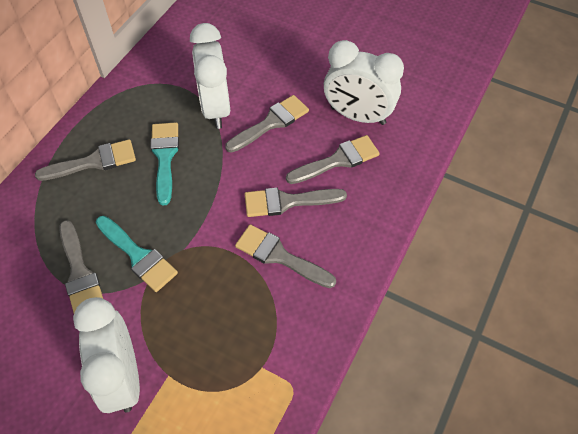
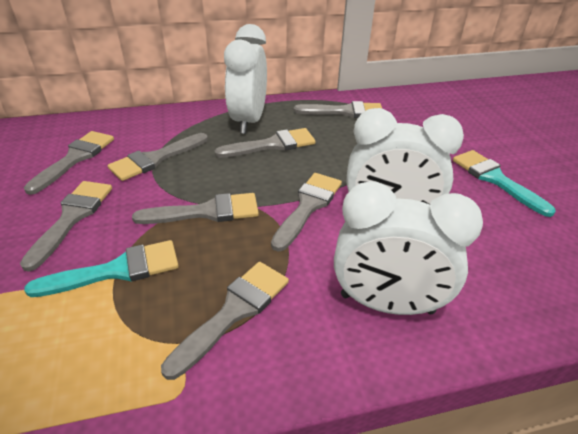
grey brush: 6 -> 8

